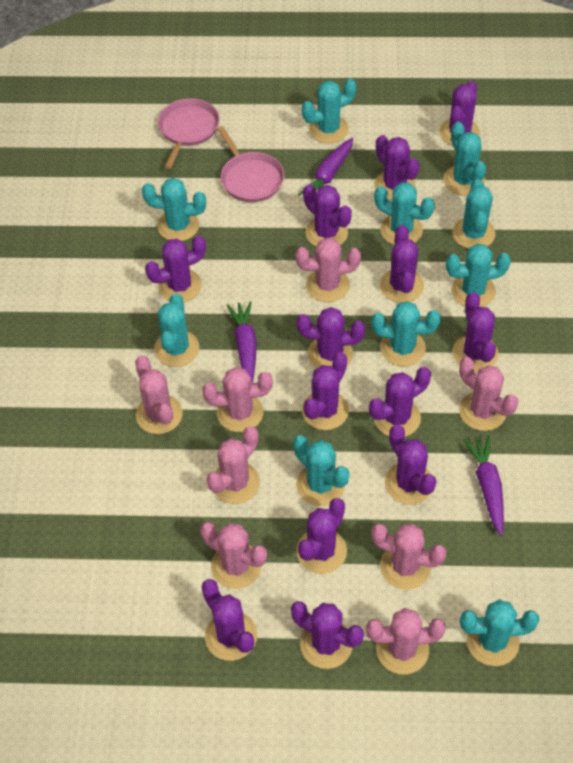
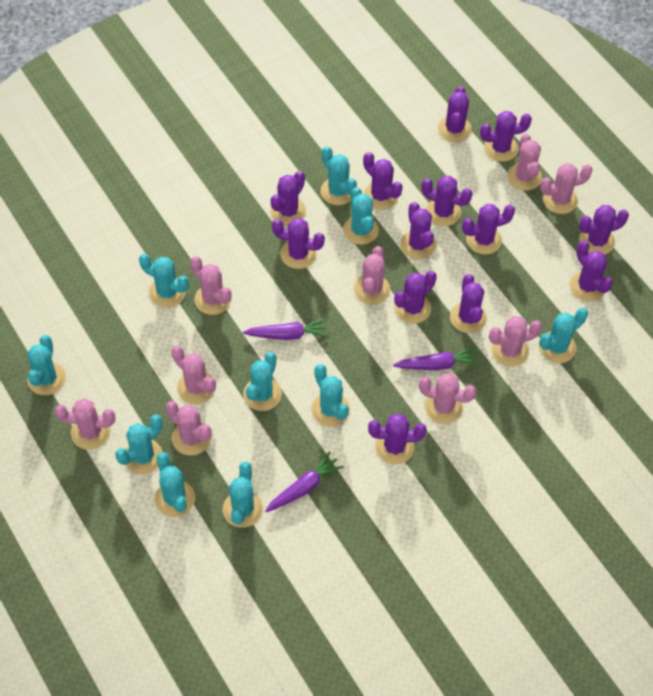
pink cactus: 8 -> 9
pink pan: 2 -> 0

